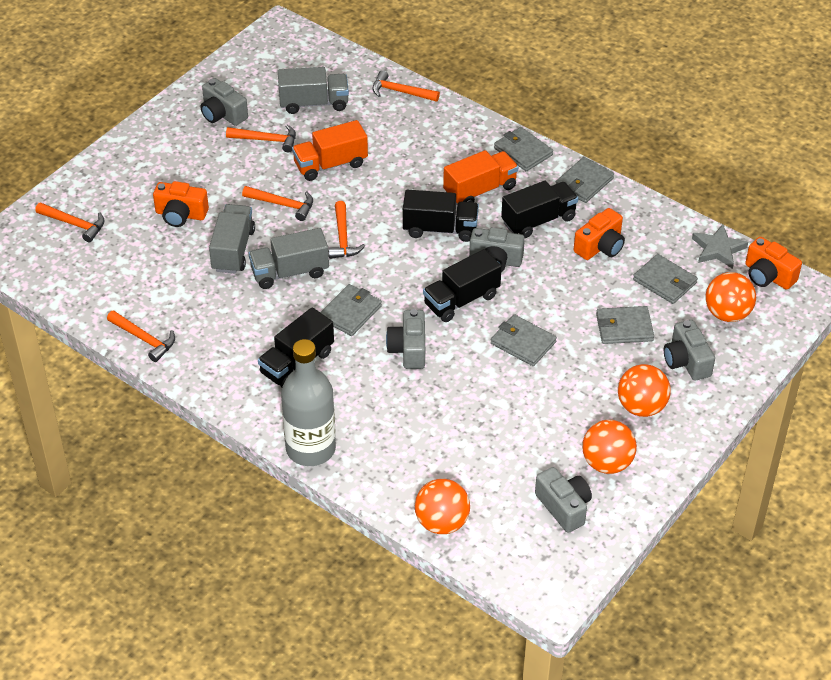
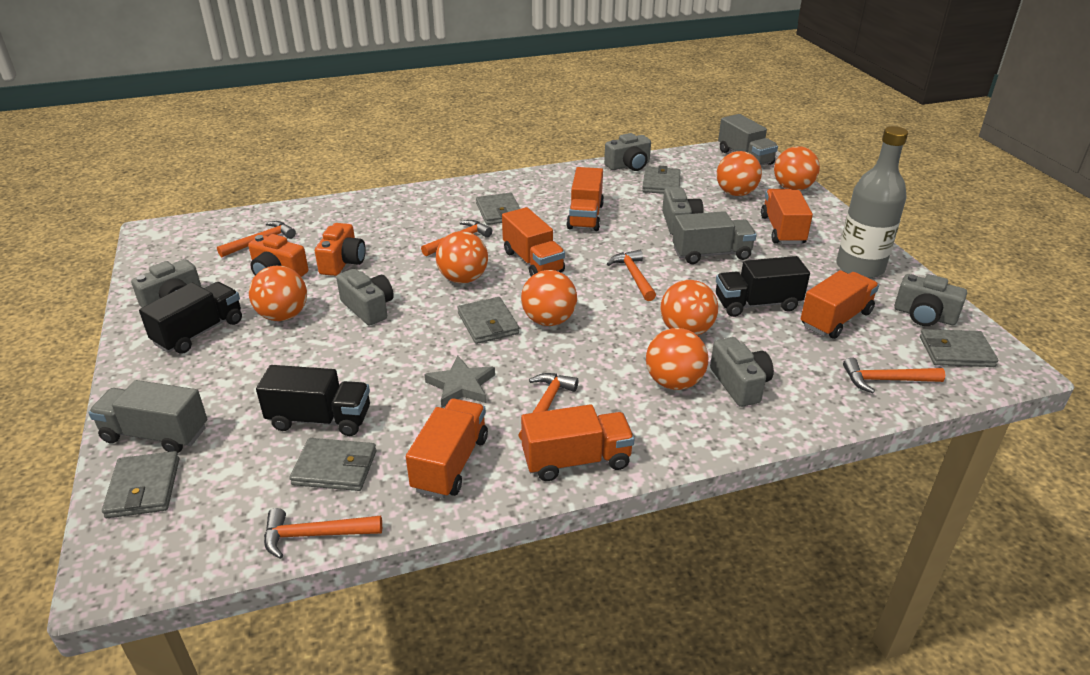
black truck: 4 -> 3
grey camera: 5 -> 6
orange ball: 4 -> 7
orange camera: 3 -> 2
orange truck: 2 -> 6

